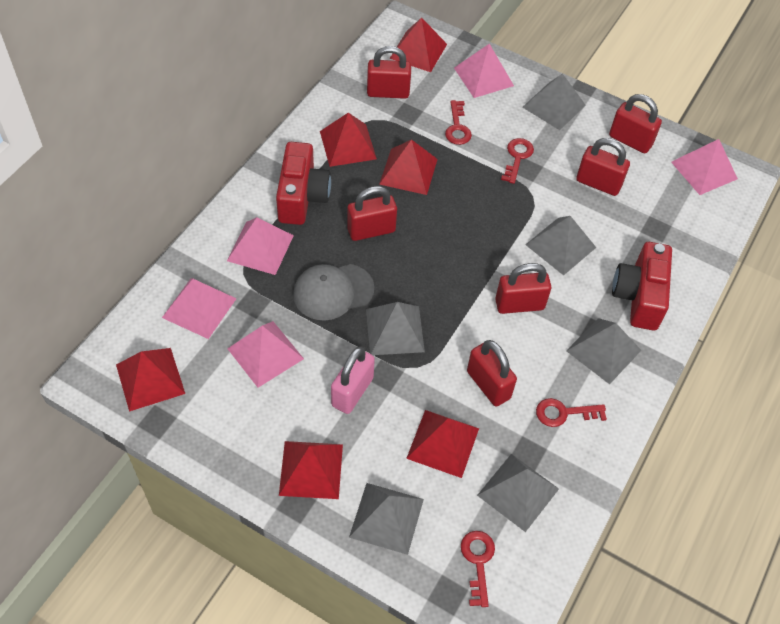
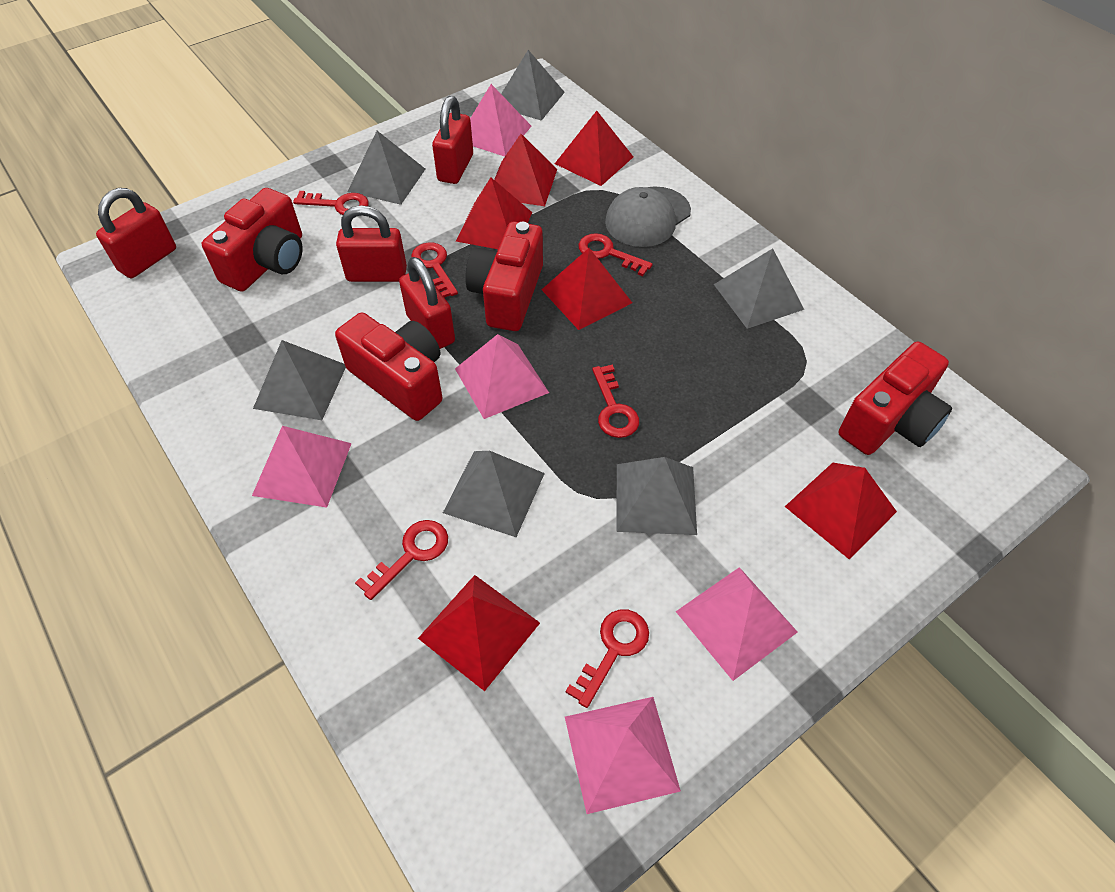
pink padlock: 1 -> 0
red camera: 2 -> 4
red key: 4 -> 6
red padlock: 6 -> 4

